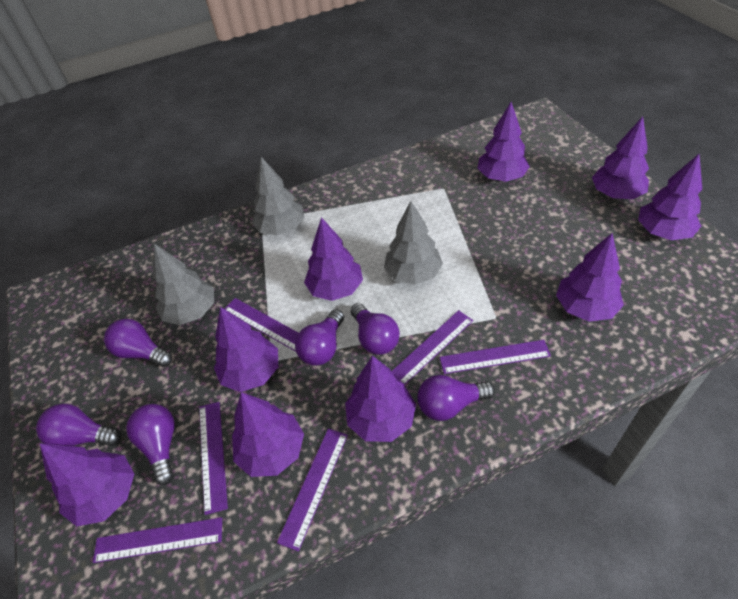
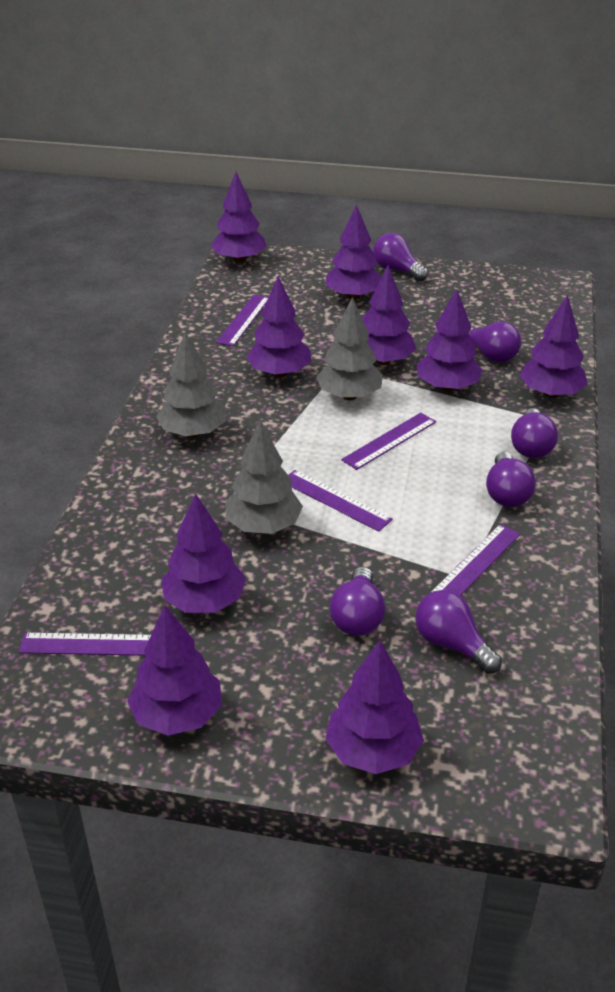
purple ruler: 6 -> 5

